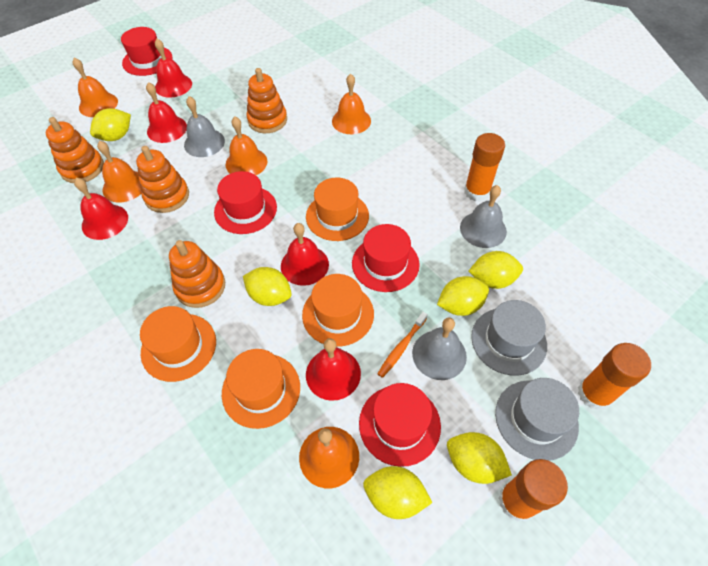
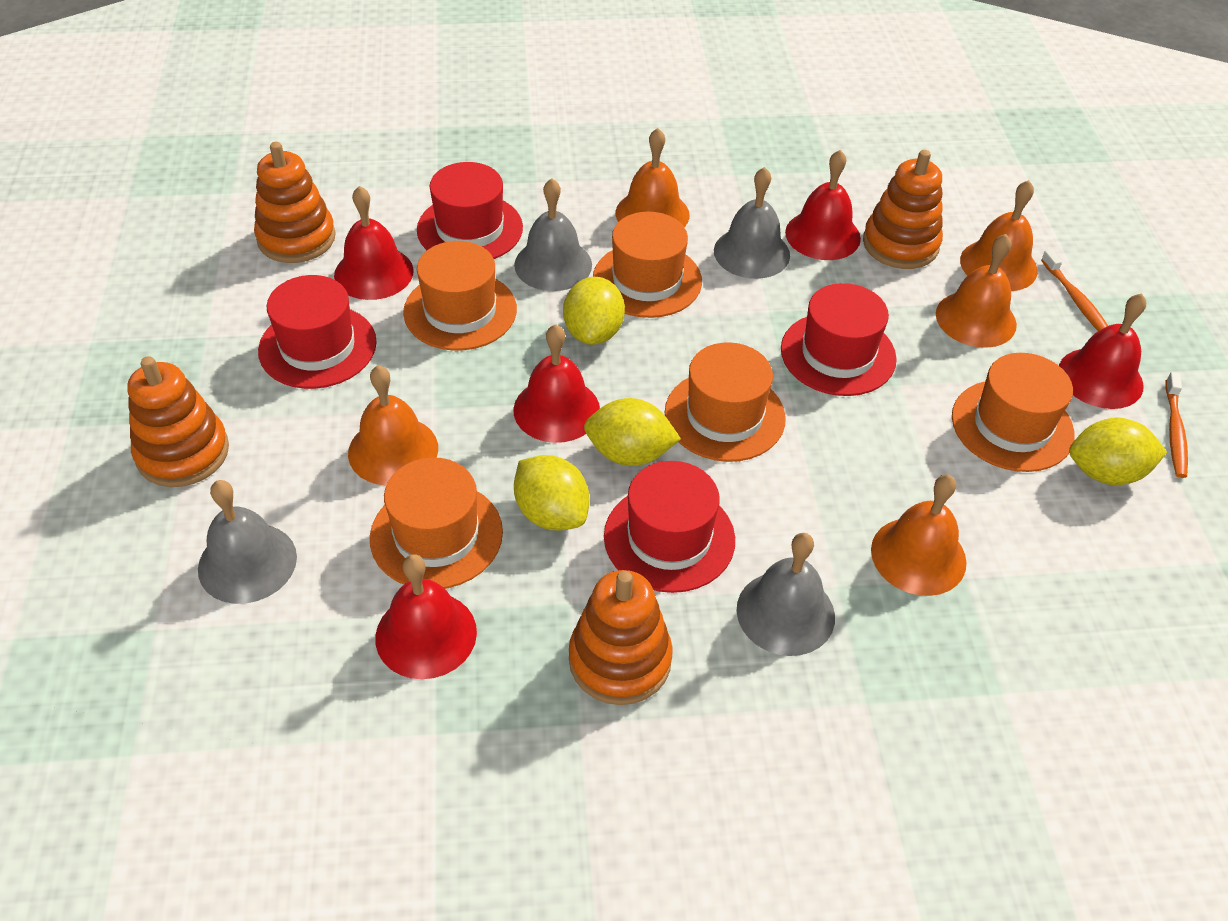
grey bell: 3 -> 4
grey hat: 2 -> 0
orange glue stick: 3 -> 0
orange hat: 4 -> 5
orange toothbrush: 1 -> 2
yellow lemon: 6 -> 4

